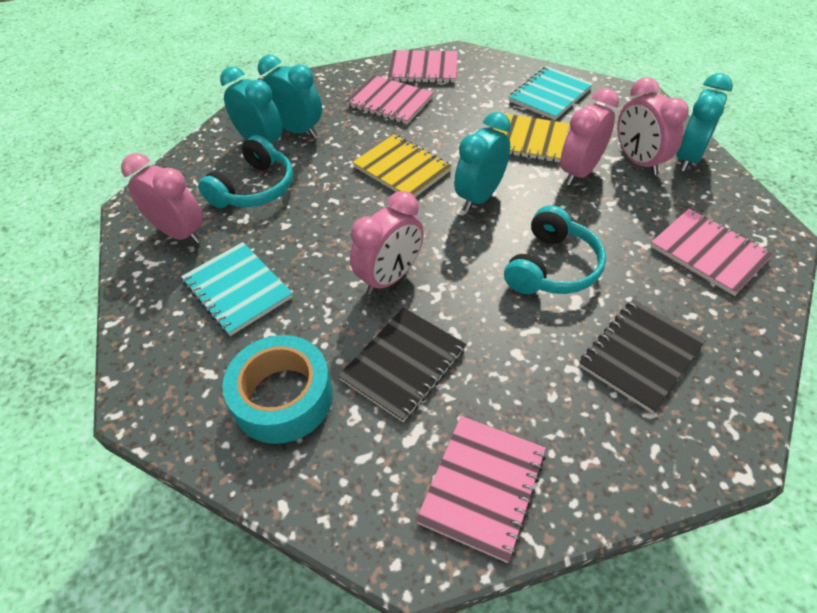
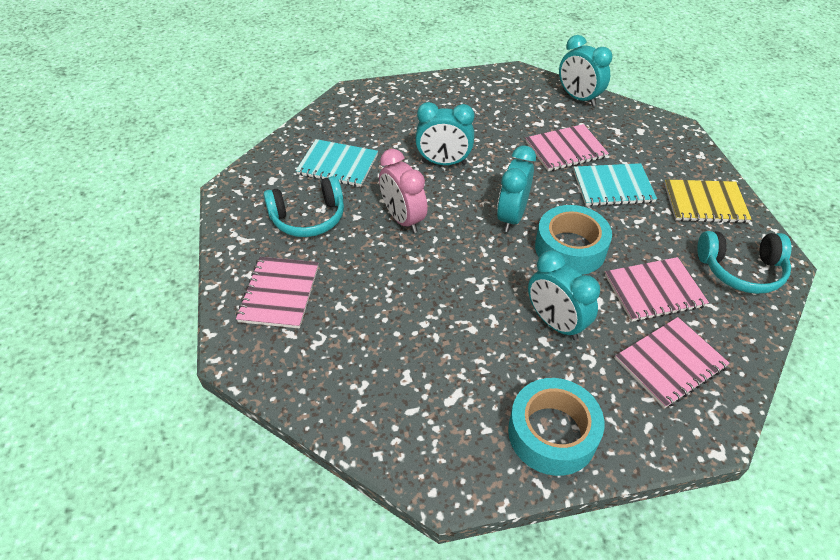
black notebook: 2 -> 0
pink clock: 4 -> 1
turquoise tape: 1 -> 2
yellow notebook: 2 -> 1

